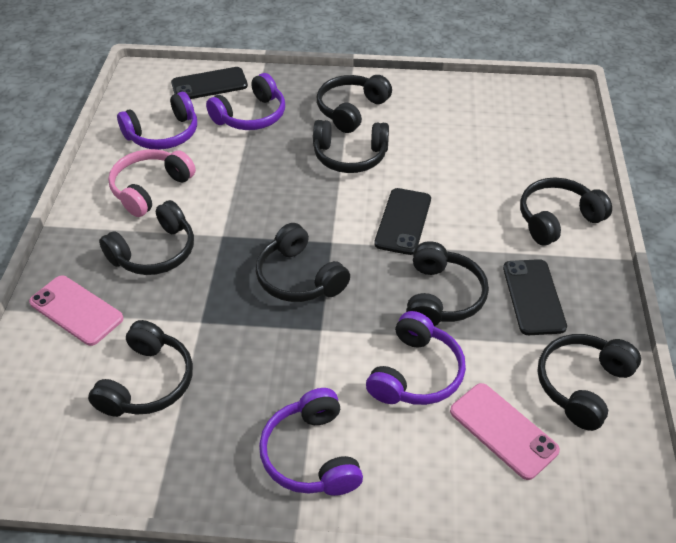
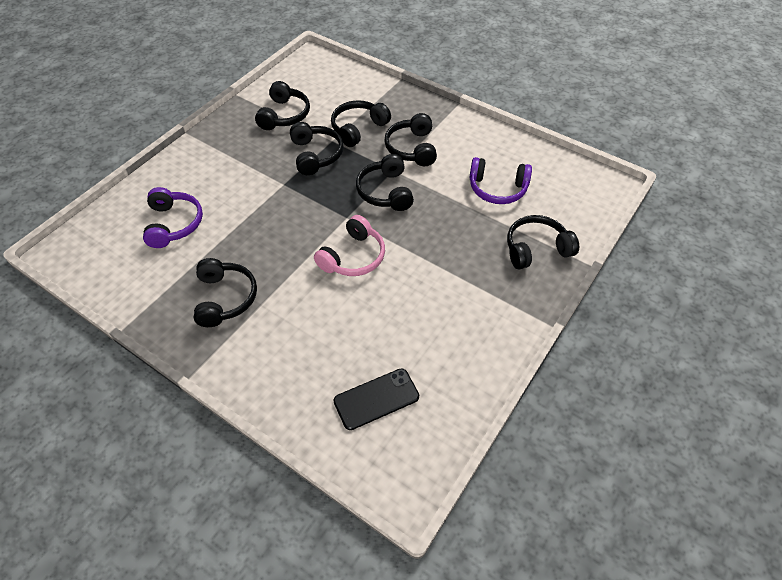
black headphones: 8 -> 7
black phone: 3 -> 1
pink phone: 2 -> 0
purple headphones: 4 -> 2

